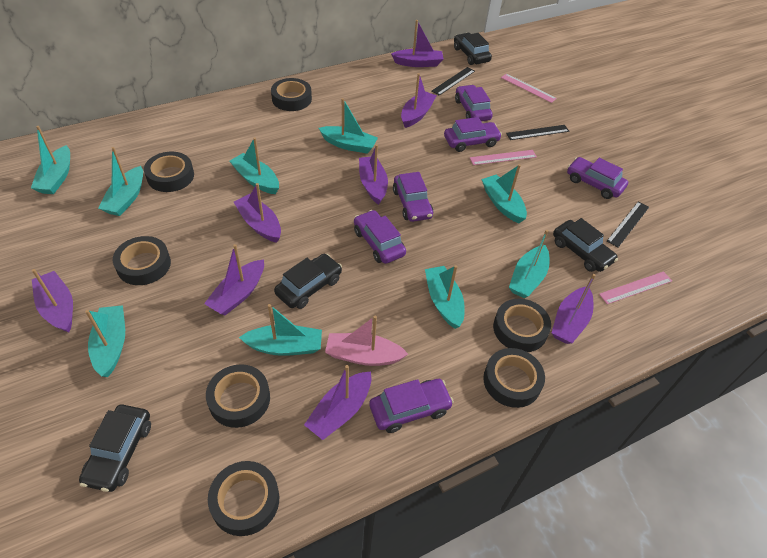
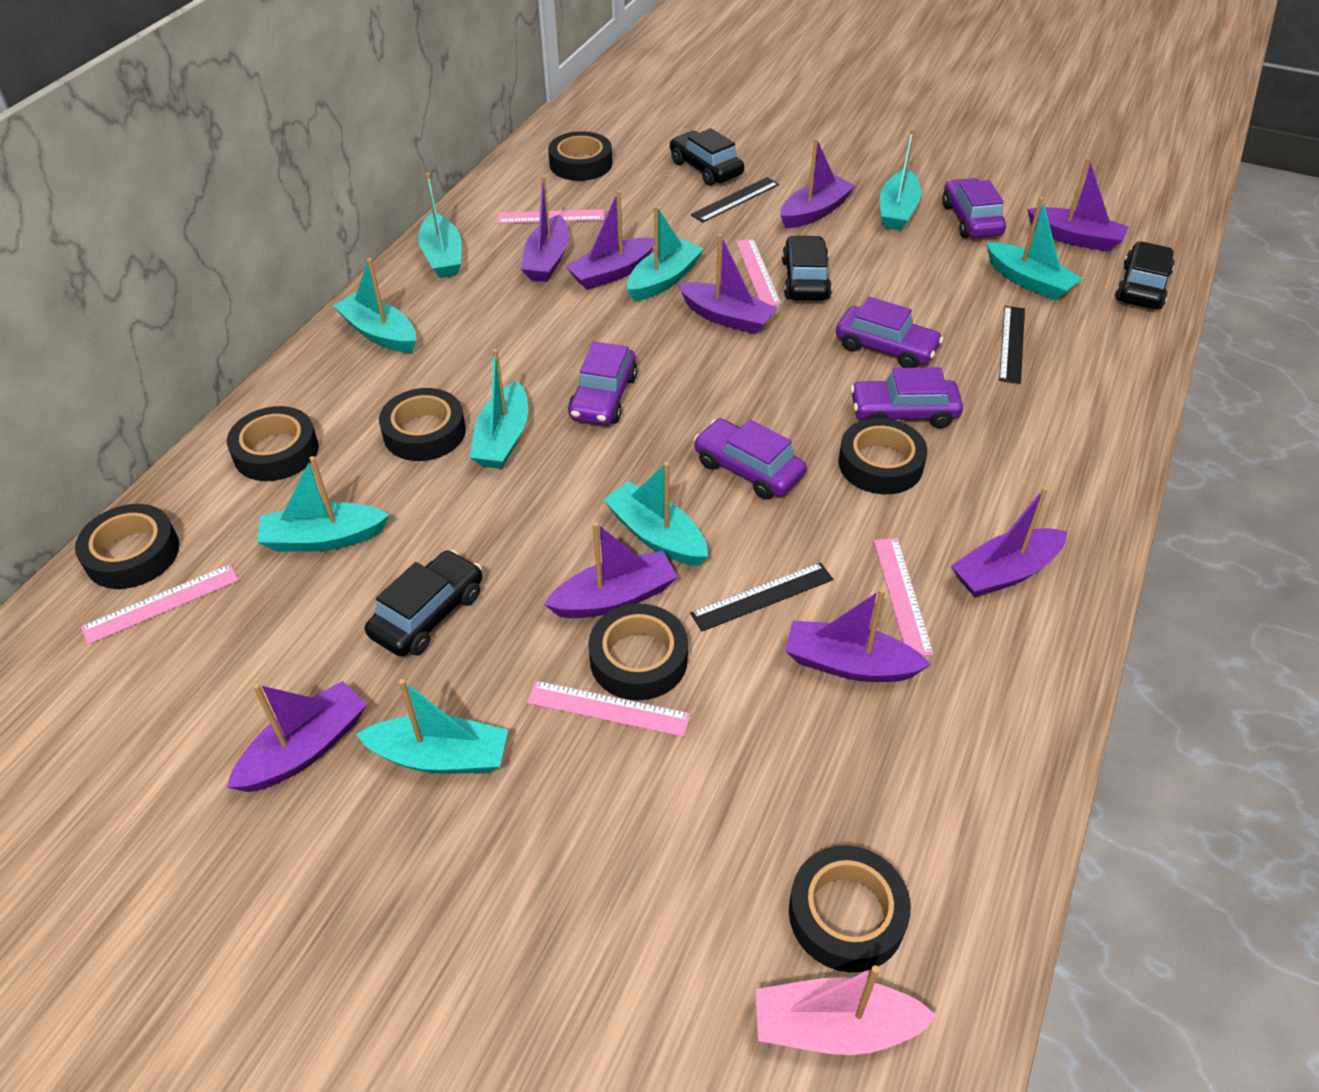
pink ruler: 3 -> 5
purple boat: 8 -> 9
purple car: 6 -> 5

